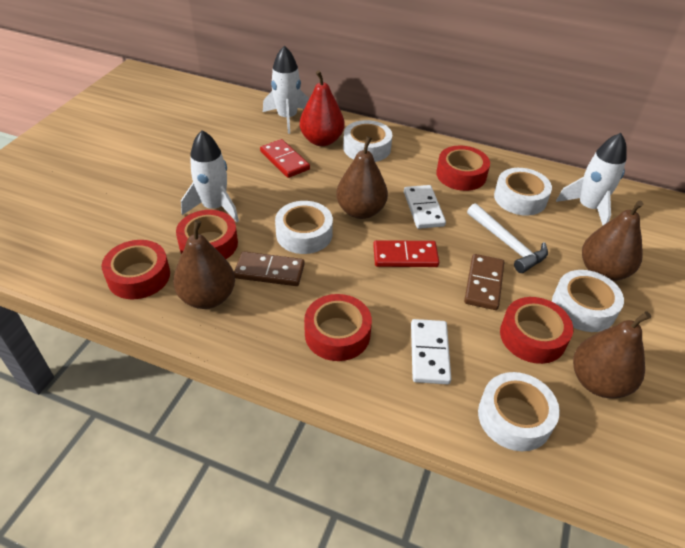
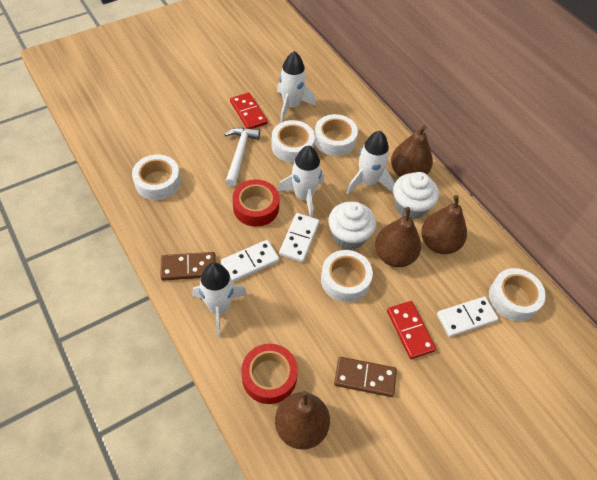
red pear: 1 -> 0
red tape: 5 -> 2
white cupcake: 0 -> 2
white domino: 2 -> 3
white rocket: 3 -> 4

